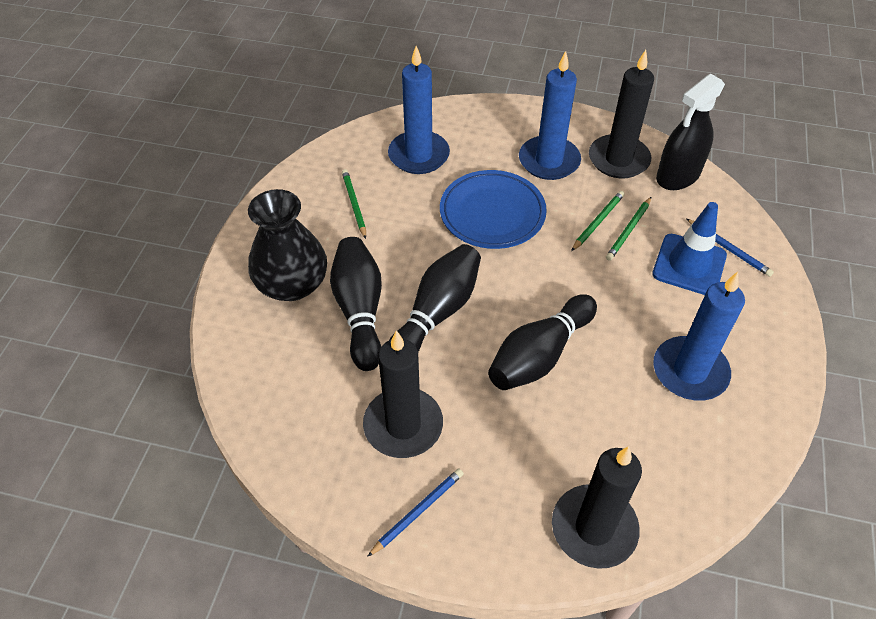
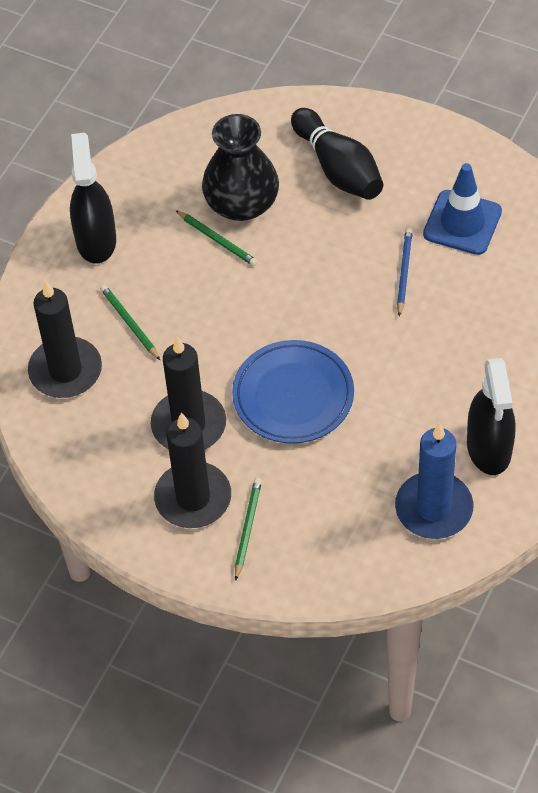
black bowling pin: 3 -> 1
black spray bottle: 1 -> 2
blue candle: 3 -> 1
blue pencil: 2 -> 1

